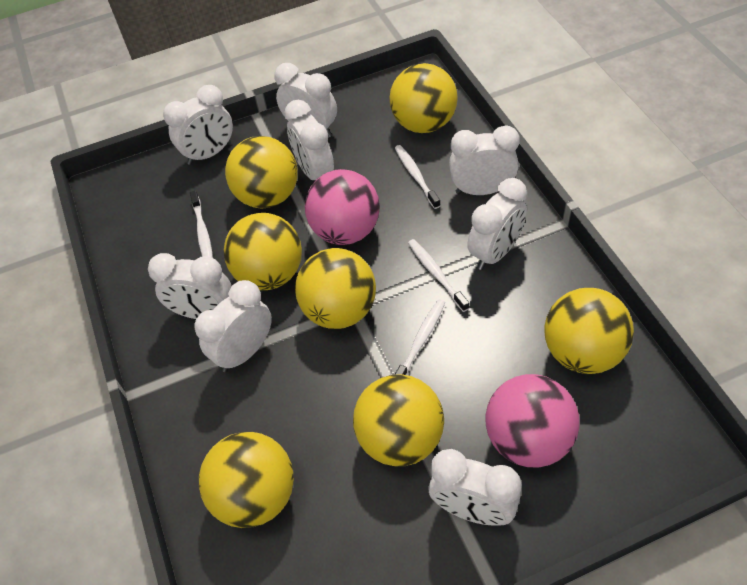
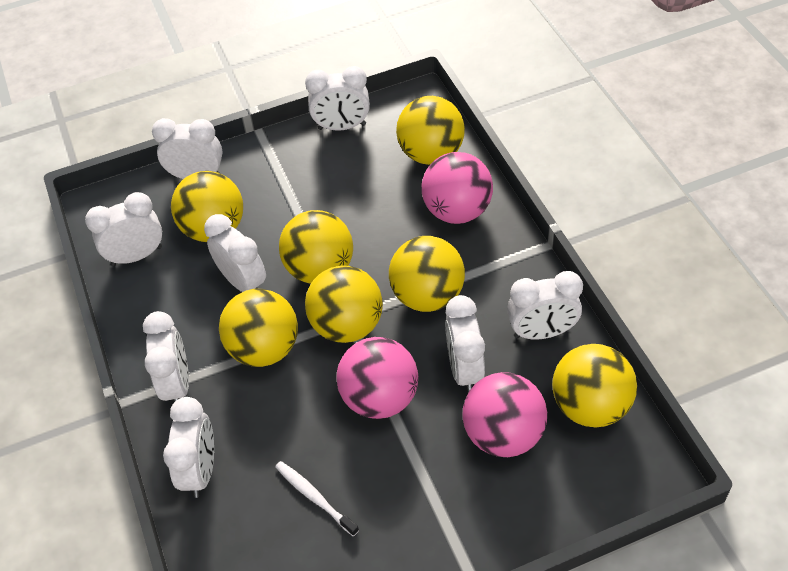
pink ball: 2 -> 3
white toothbrush: 4 -> 1

